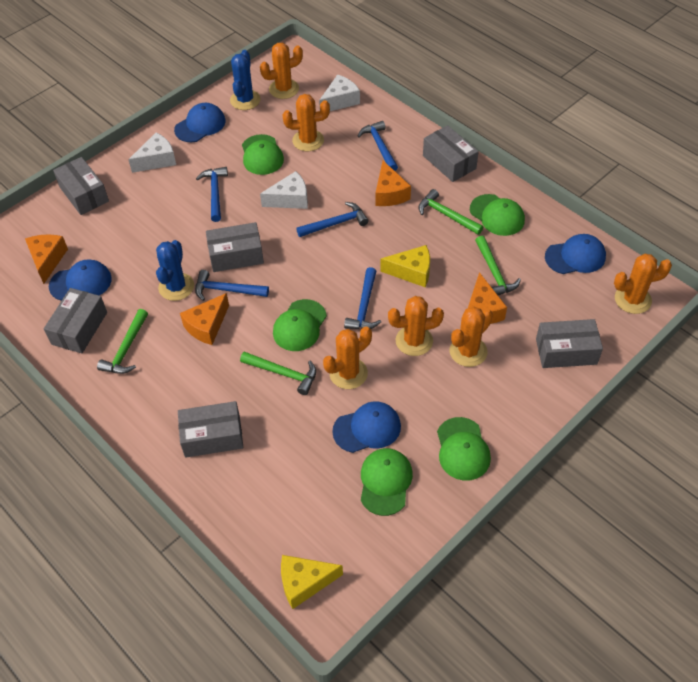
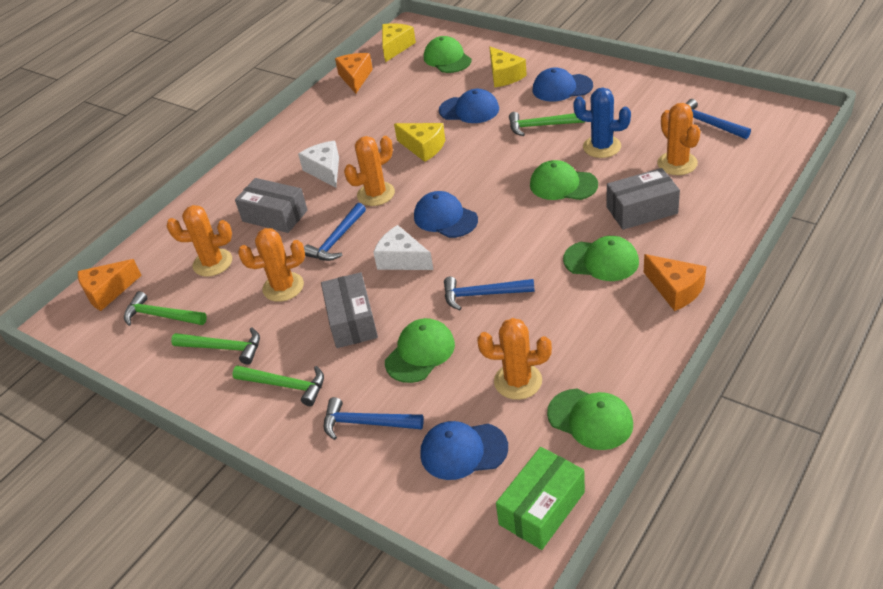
blue cactus: 2 -> 1
blue hammer: 5 -> 4
green box: 0 -> 1
grey box: 6 -> 3
orange cactus: 6 -> 5
orange cheese: 4 -> 3
white cheese: 3 -> 2
yellow cheese: 2 -> 3

